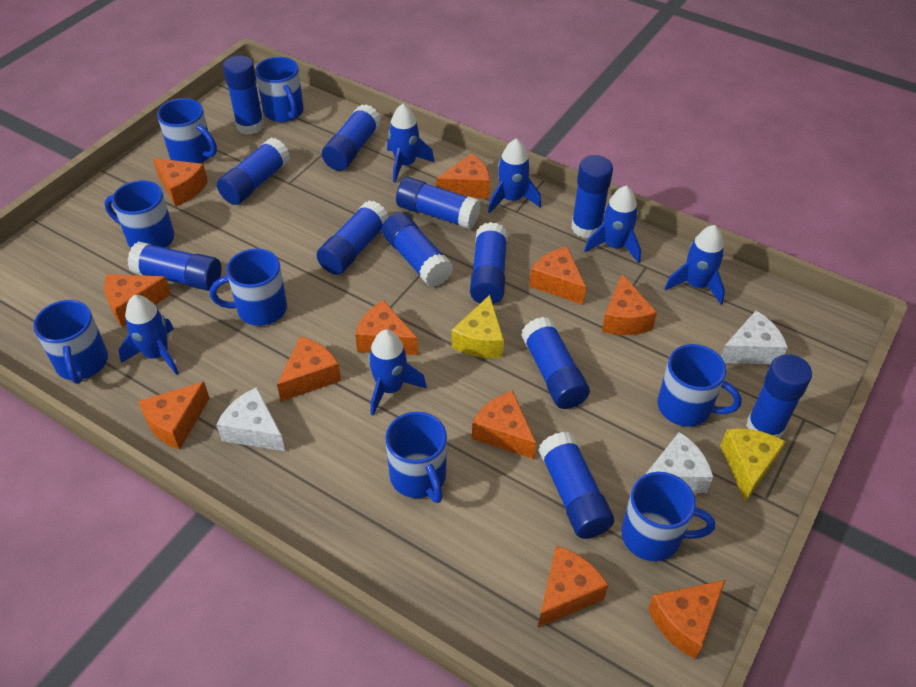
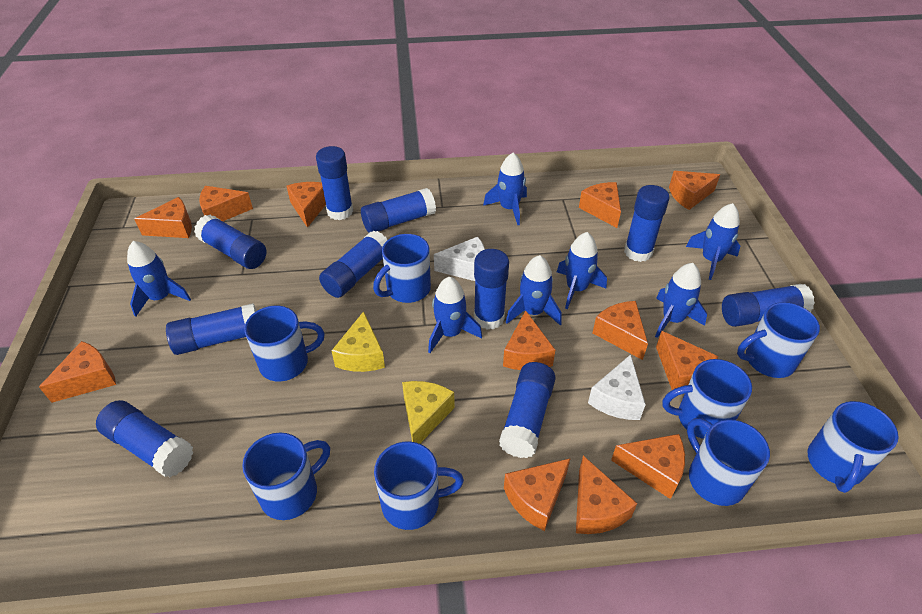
blue glue stick: 12 -> 10
blue rocket: 6 -> 7
orange cheese: 11 -> 12
white cheese: 3 -> 2

